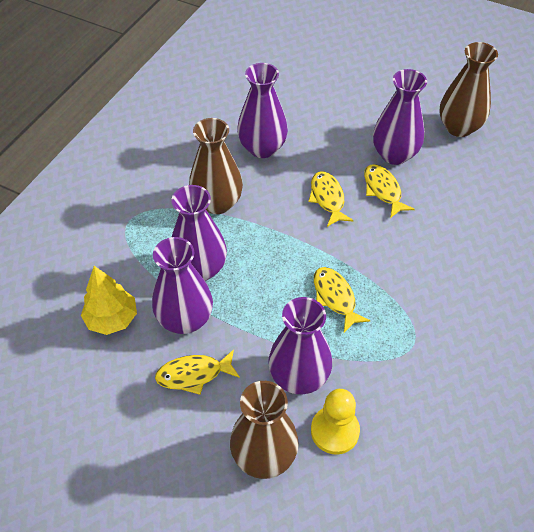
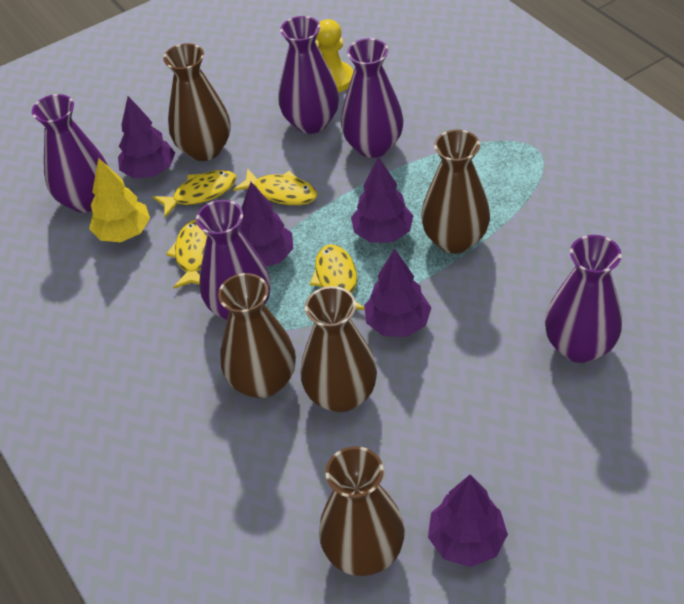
brown vase: 3 -> 5
purple tree: 0 -> 5

